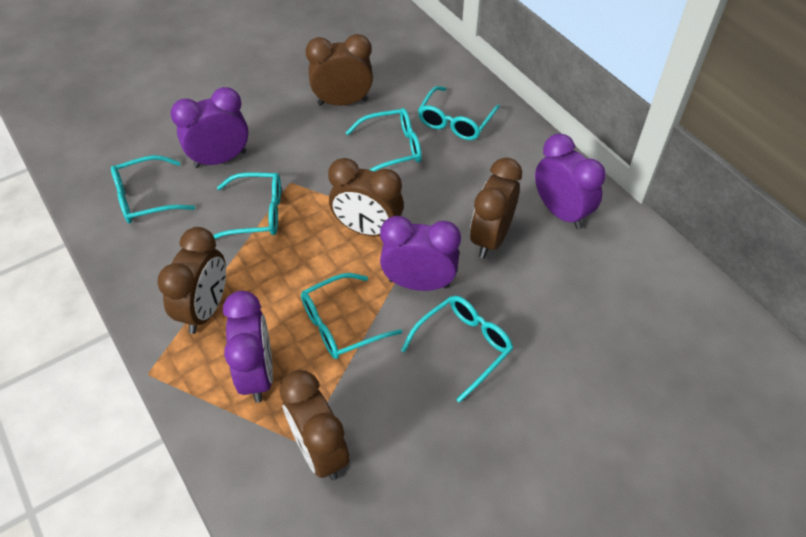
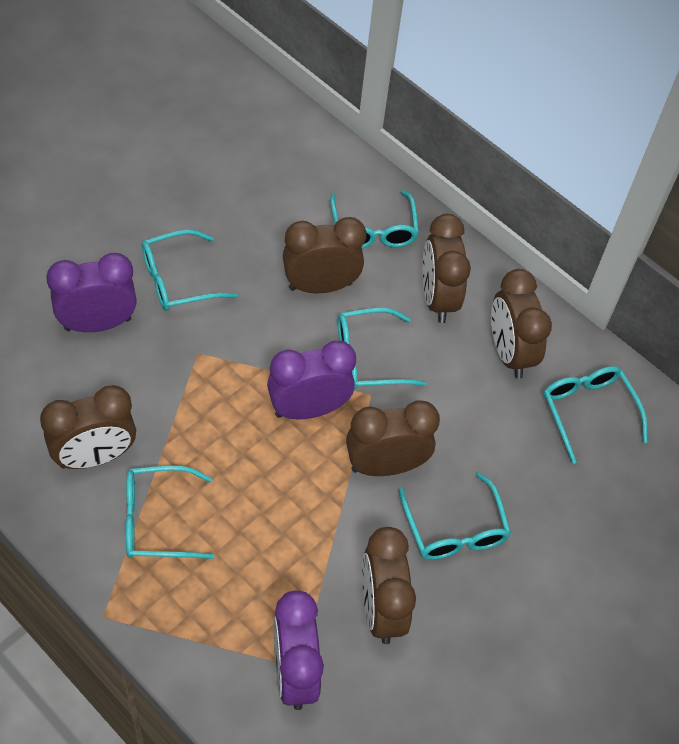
brown clock: 5 -> 6
purple clock: 4 -> 3

